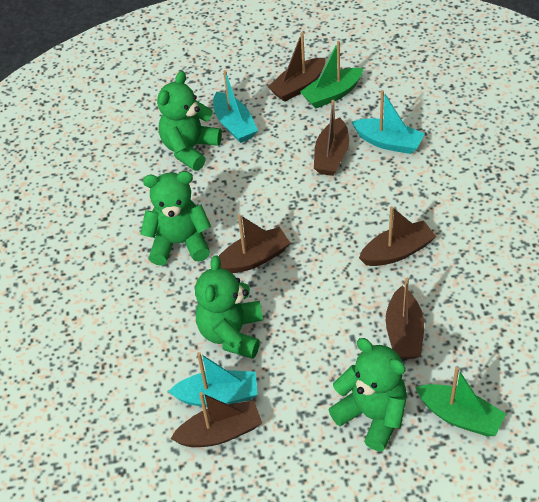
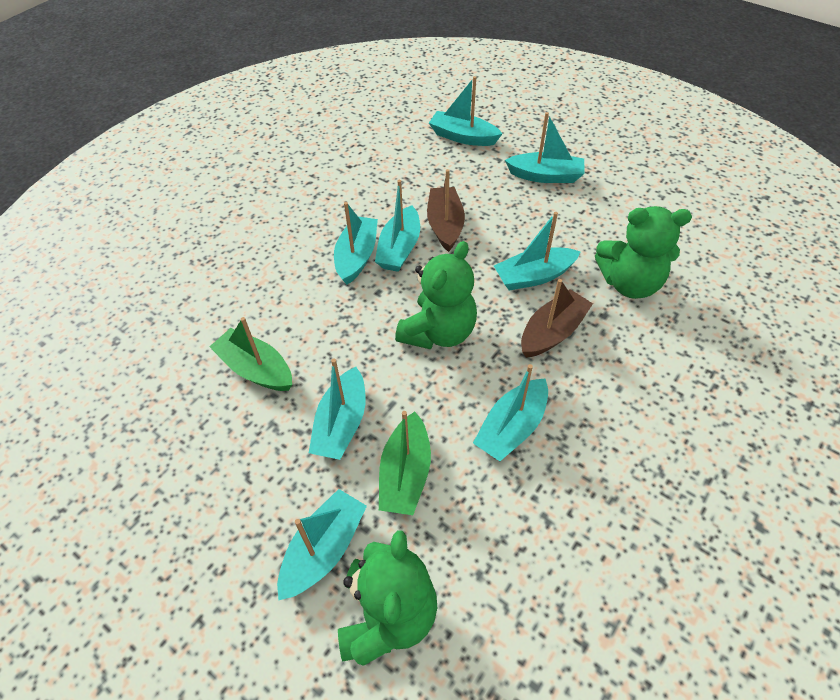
brown boat: 6 -> 2
green teddy bear: 4 -> 3
turquoise boat: 3 -> 8

